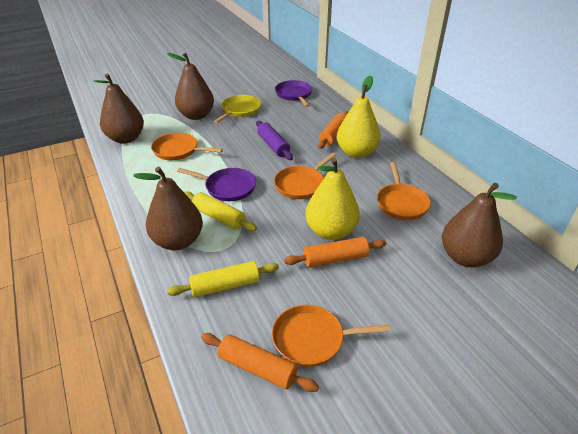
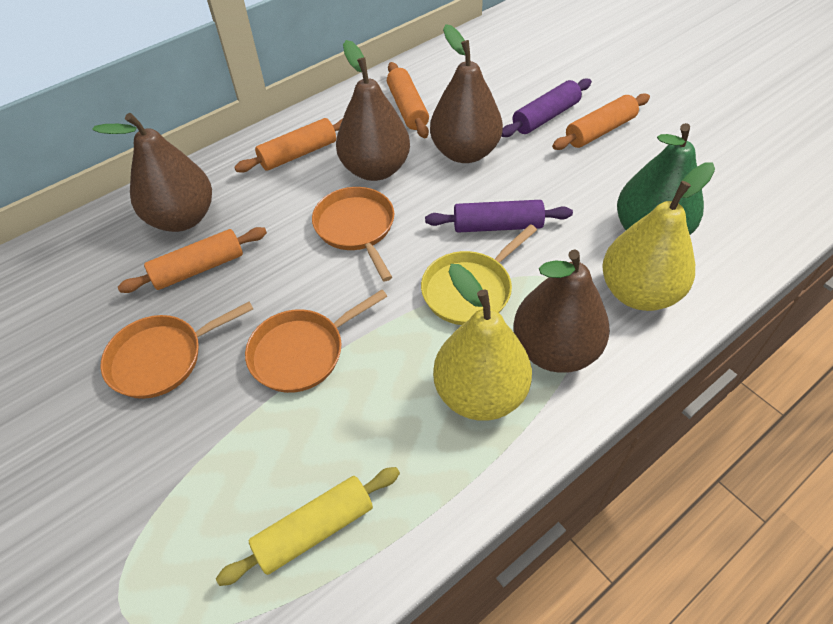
green pear: 0 -> 1
orange pan: 4 -> 3
orange rolling pin: 3 -> 4
purple pan: 2 -> 0
purple rolling pin: 1 -> 2
yellow rolling pin: 2 -> 1

